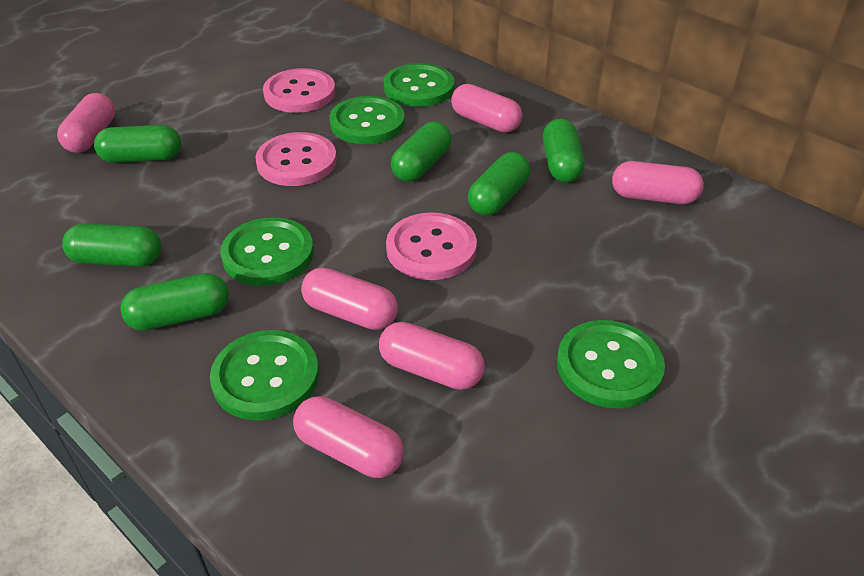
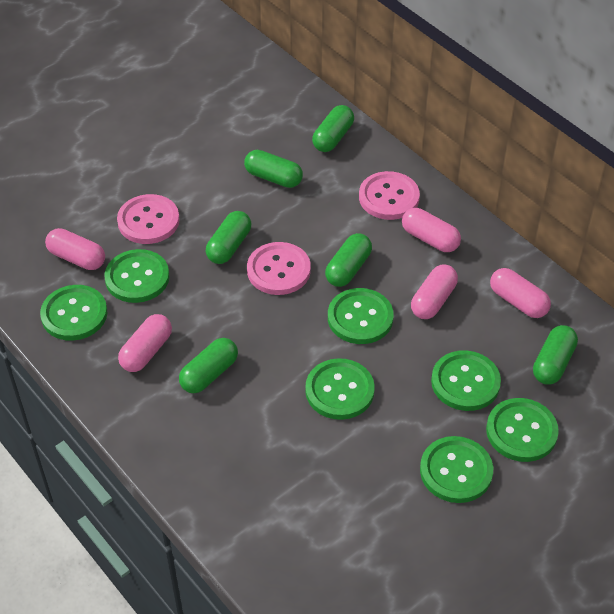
green button: 5 -> 7
pink capsule: 6 -> 5

